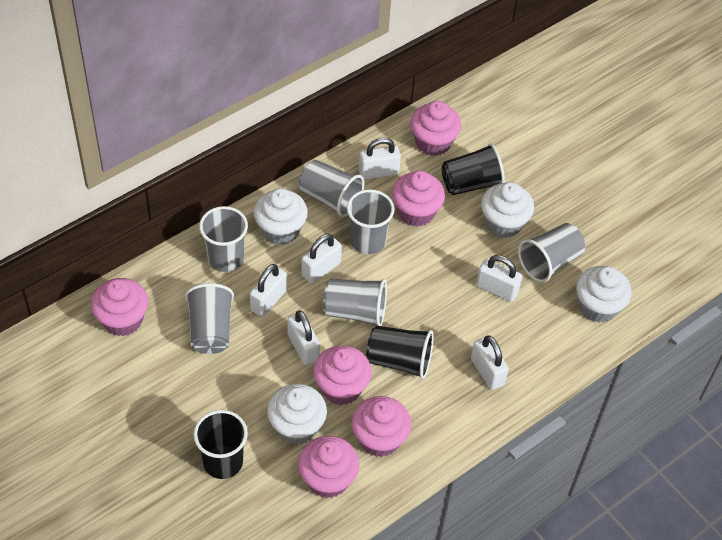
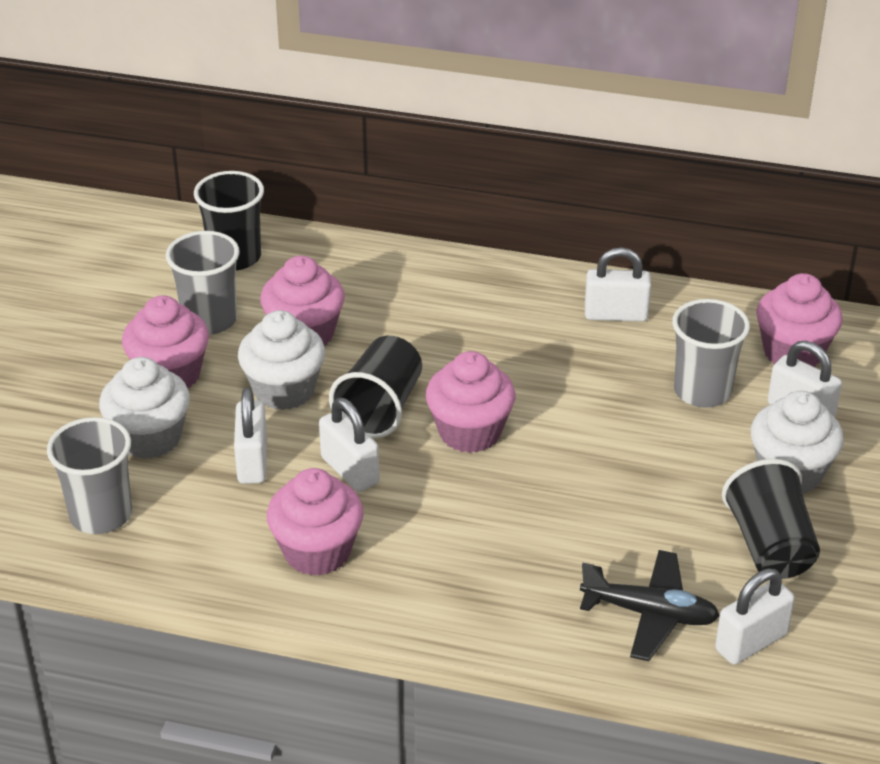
black plane: 0 -> 1
grey cup: 6 -> 3
pink cupcake: 6 -> 5
white cupcake: 4 -> 3
white padlock: 6 -> 5

